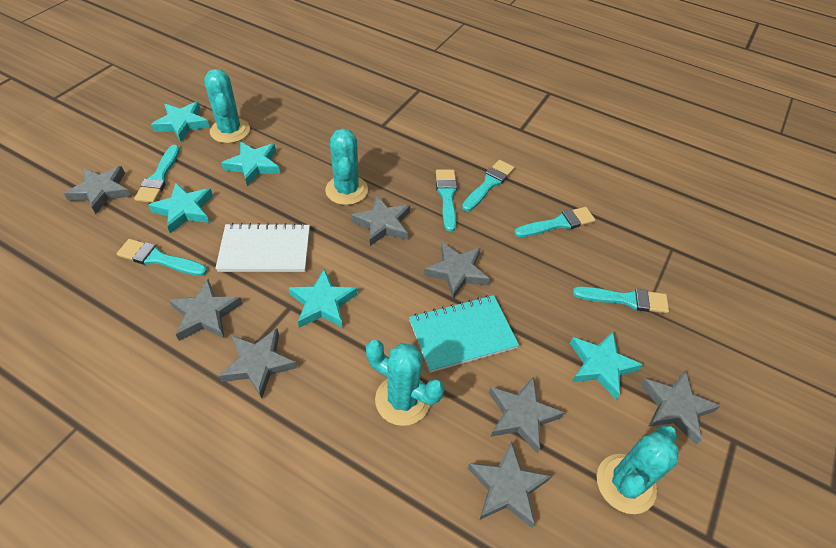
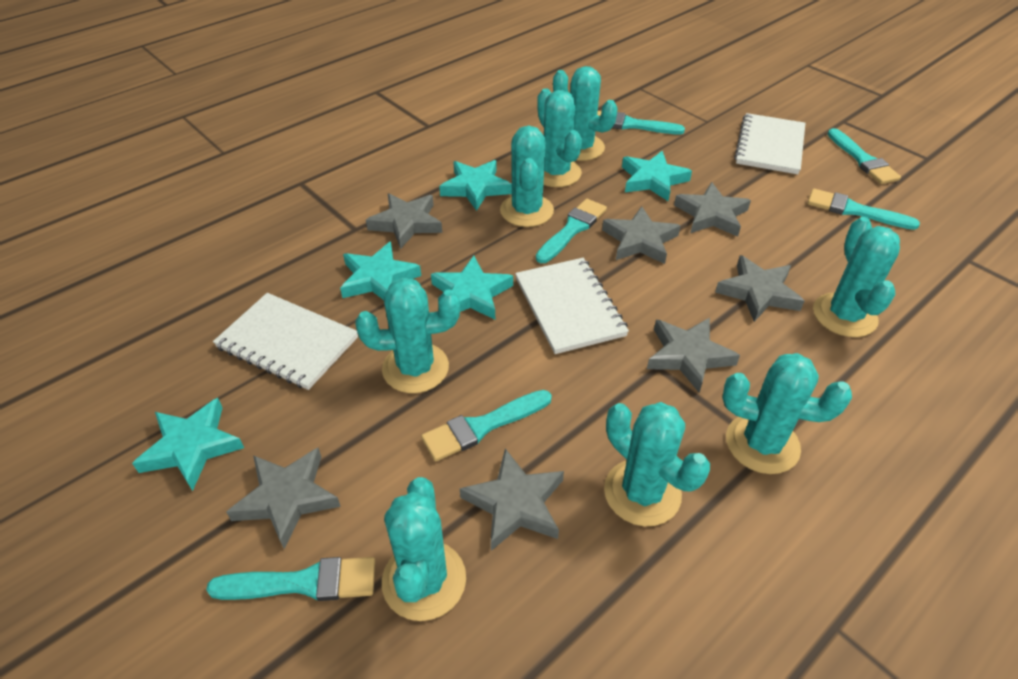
grey star: 8 -> 7
turquoise cactus: 4 -> 8
turquoise notebook: 1 -> 0
white notebook: 1 -> 3

